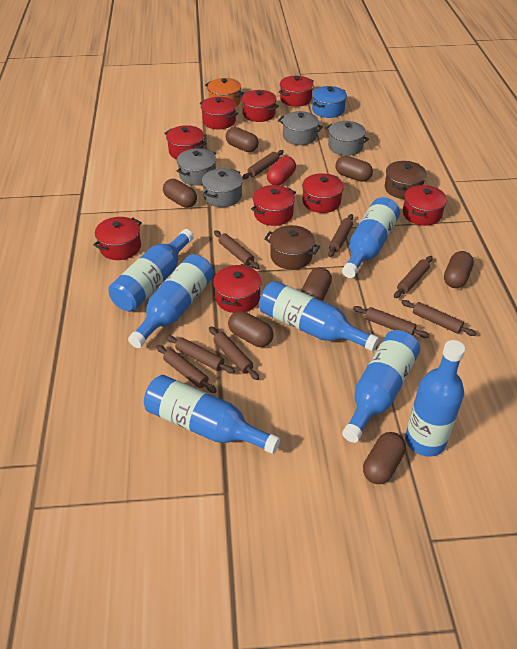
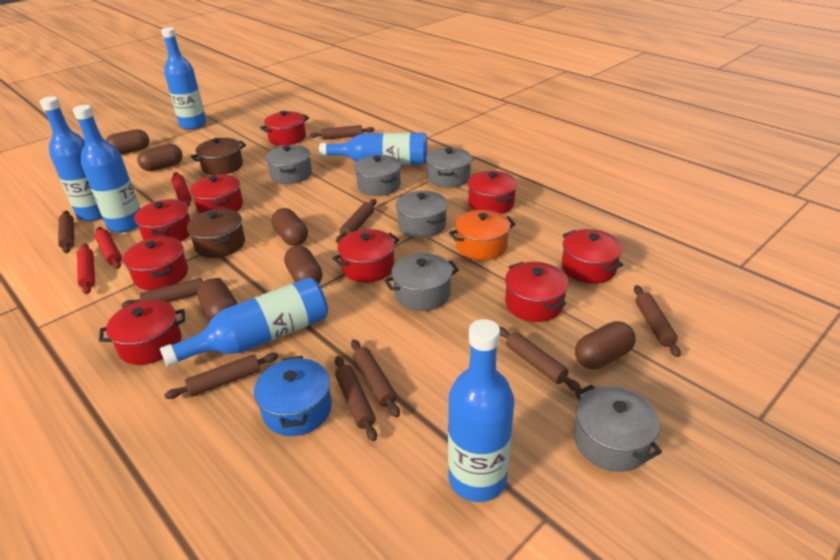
blue bottle: 7 -> 6
brown capsule: 7 -> 6
grey pot: 4 -> 6
red capsule: 1 -> 0
red rolling pin: 0 -> 3

